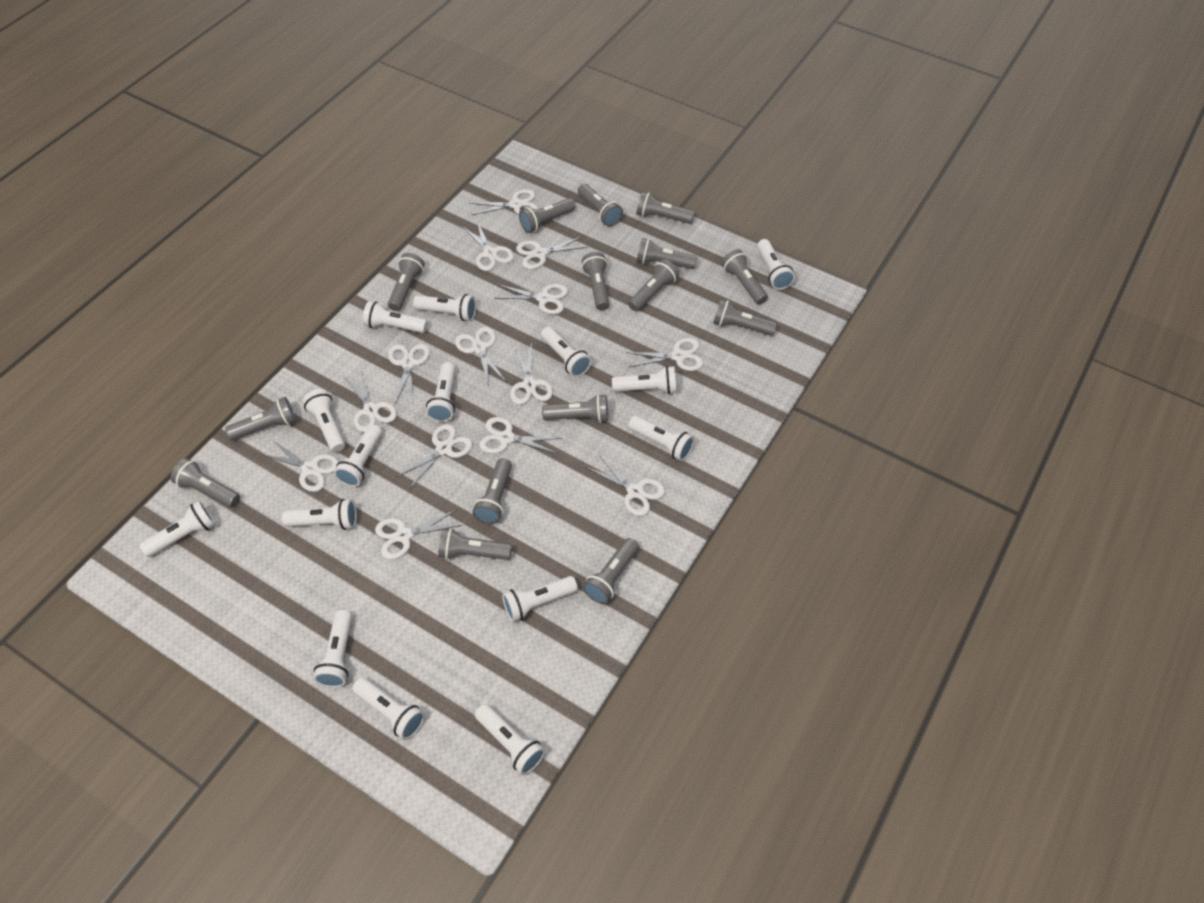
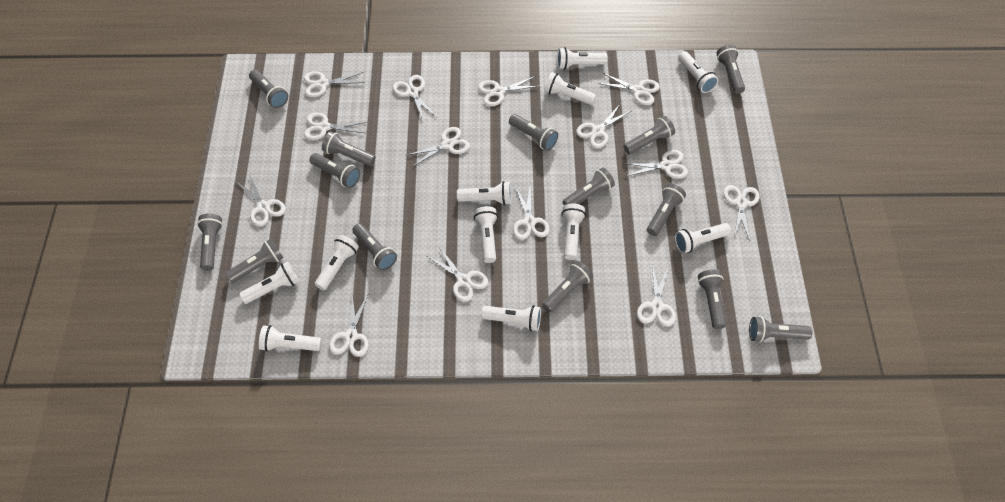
grey flashlight: 15 -> 14
white flashlight: 15 -> 11

